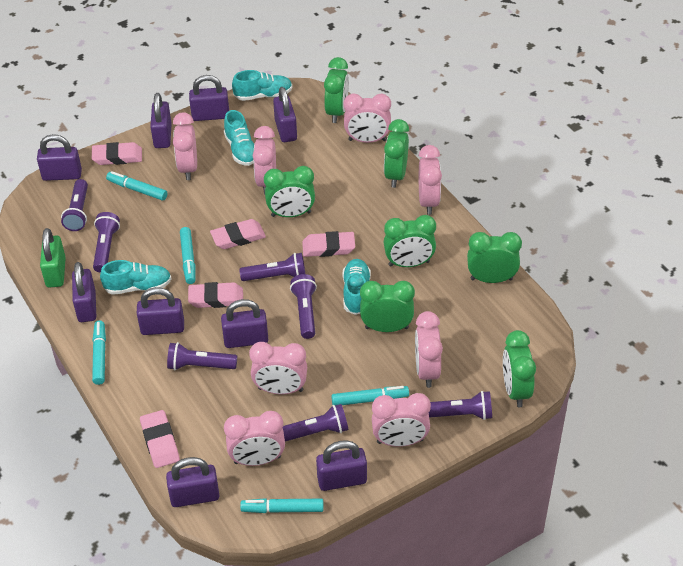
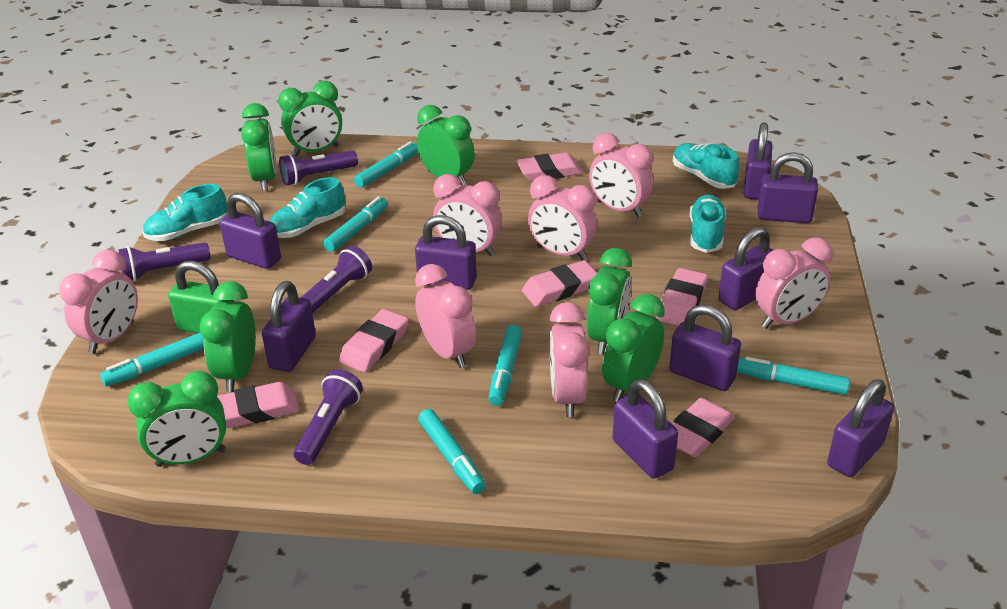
pink clock: 8 -> 7
pink eraser: 5 -> 6
purple flashlight: 7 -> 4
turquoise marker: 5 -> 6

